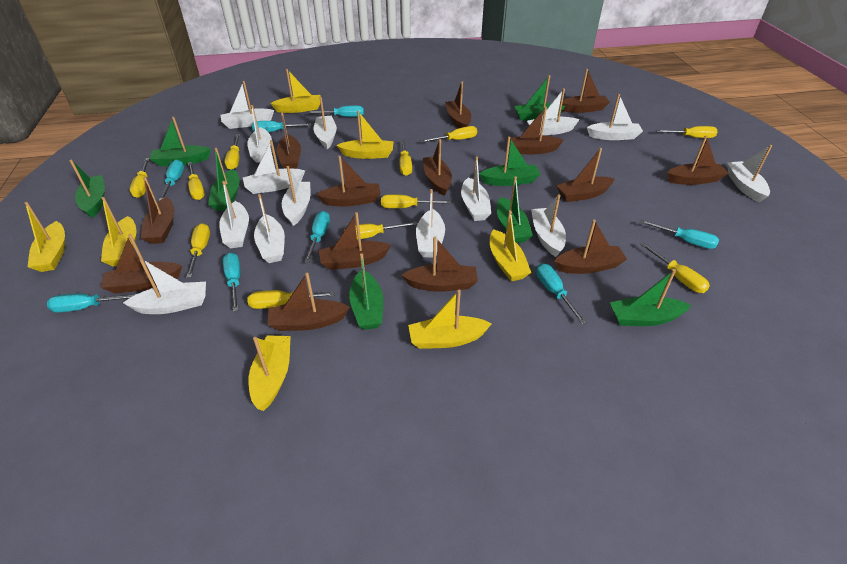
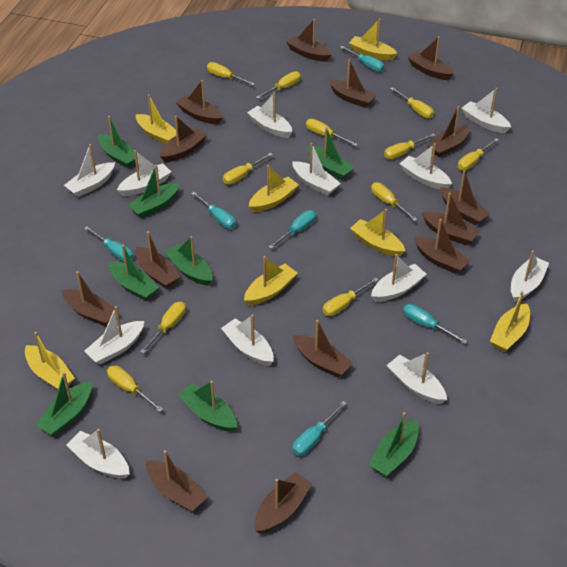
turquoise screwdriver: 8 -> 6
white boat: 14 -> 12

